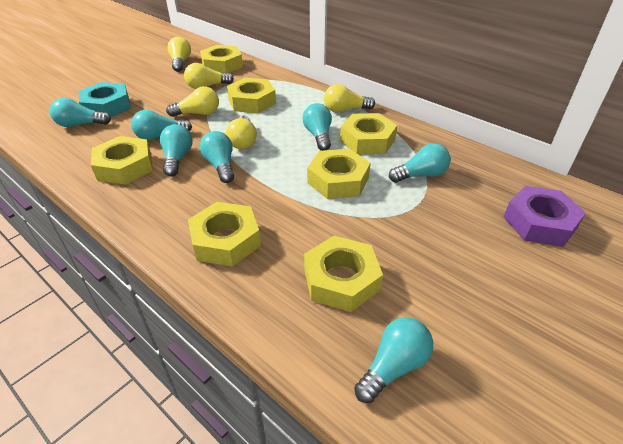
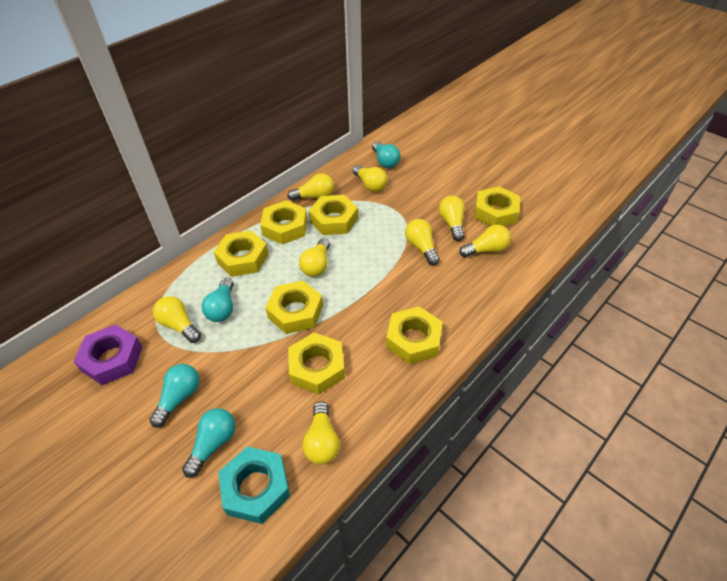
turquoise light bulb: 7 -> 4
yellow light bulb: 5 -> 8

